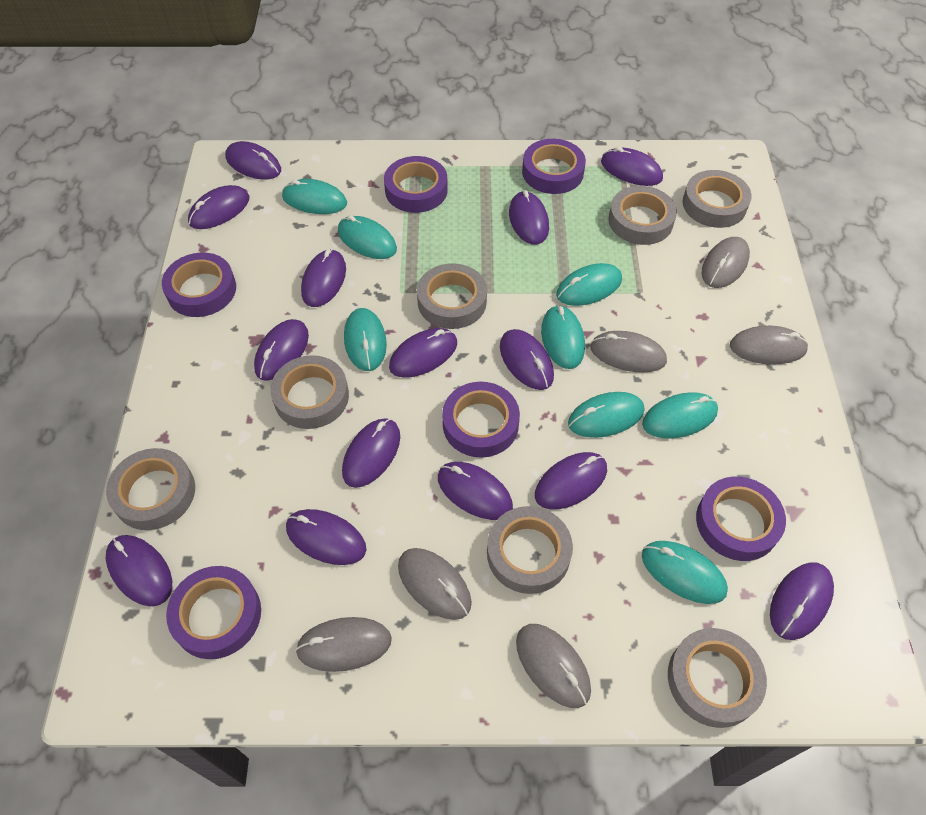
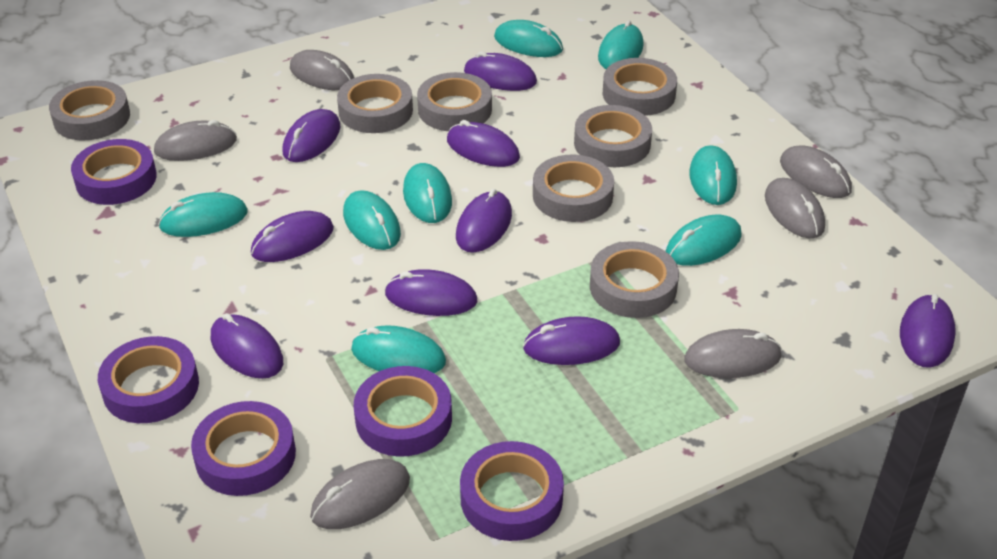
purple mouse: 14 -> 9
purple tape: 6 -> 5

